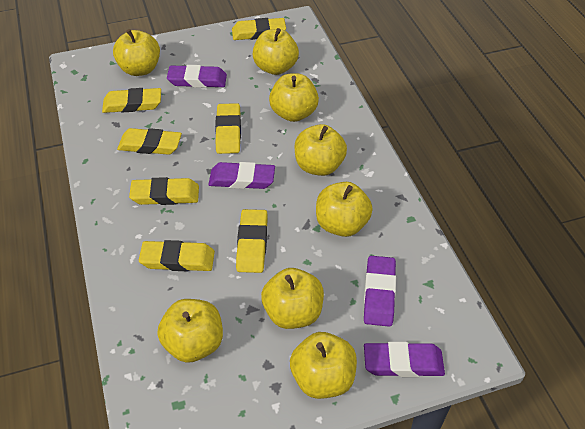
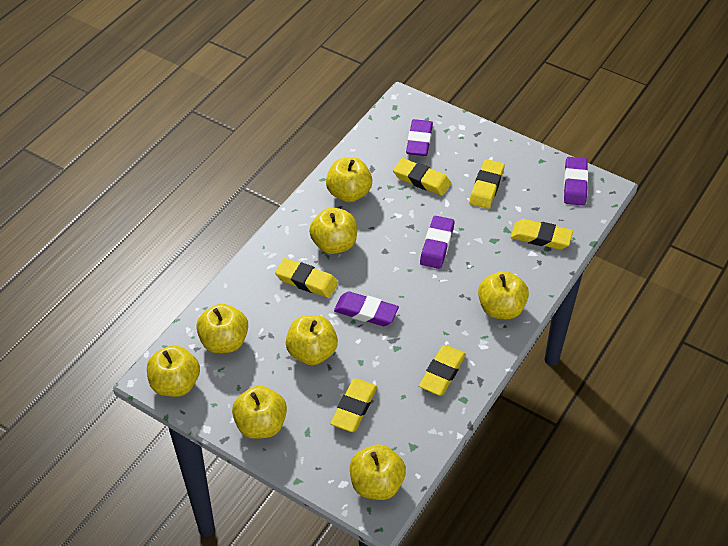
yellow eraser: 7 -> 6

